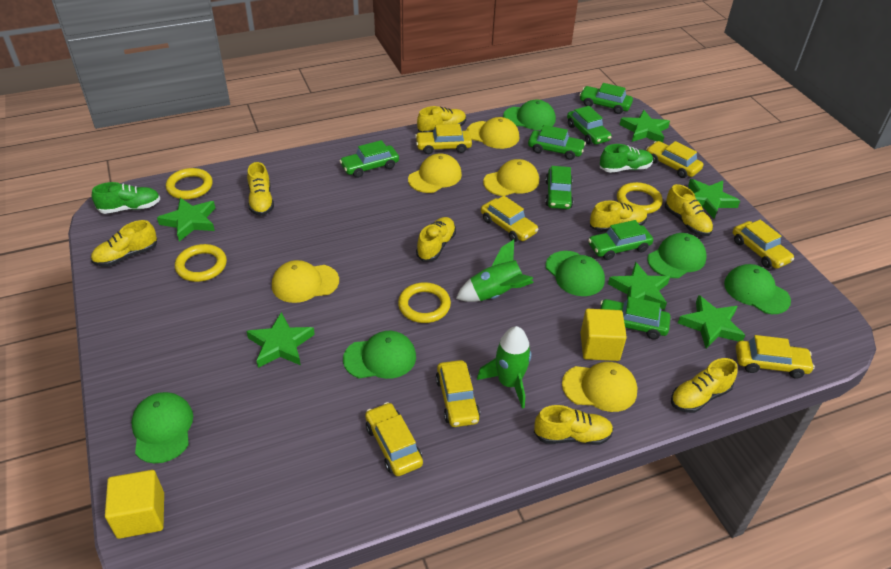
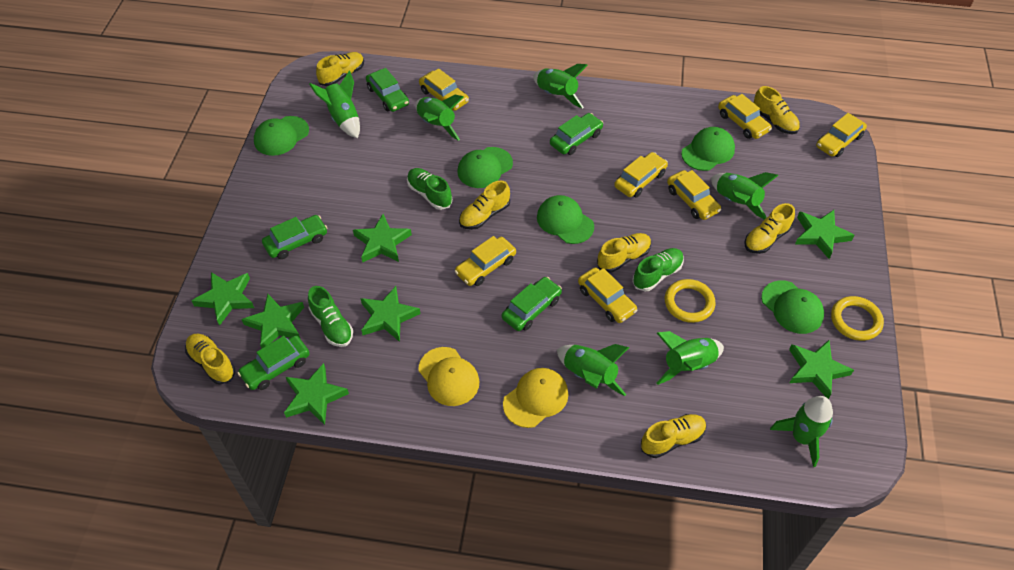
green cap: 6 -> 5
green car: 7 -> 5
green rocket: 2 -> 7
green shoe: 2 -> 3
green star: 6 -> 7
yellow cap: 5 -> 2
yellow cube: 2 -> 0
yellow ring: 4 -> 2
yellow shoe: 8 -> 7

